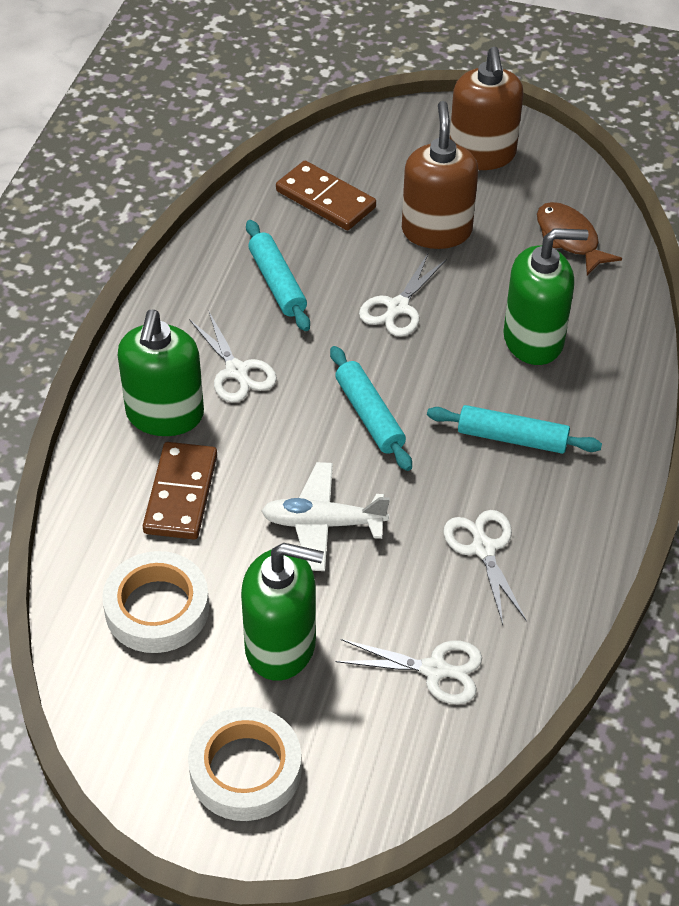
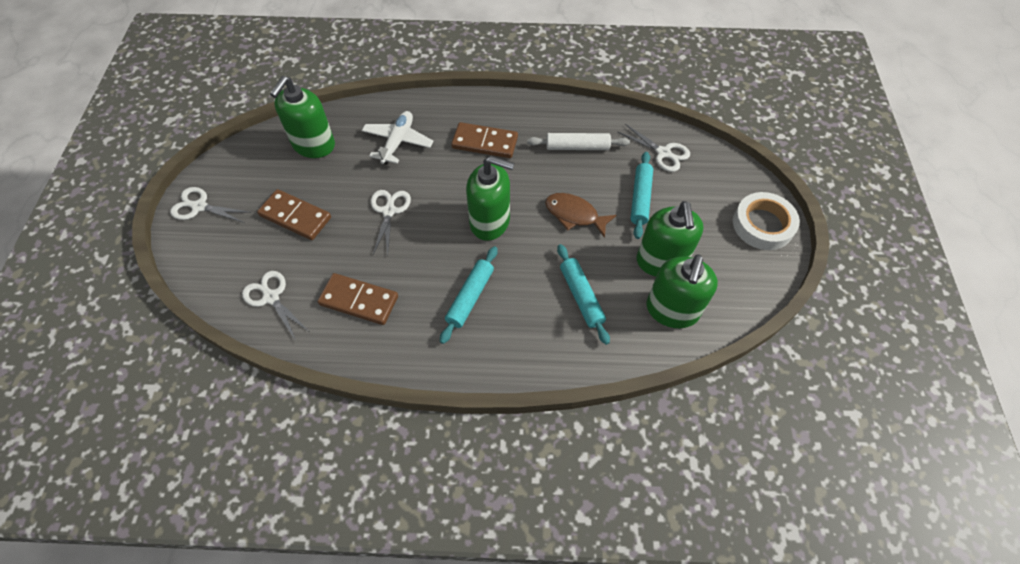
brown domino: 2 -> 3
brown soap dispenser: 2 -> 0
green soap dispenser: 3 -> 4
white rolling pin: 0 -> 1
white tape: 2 -> 1

